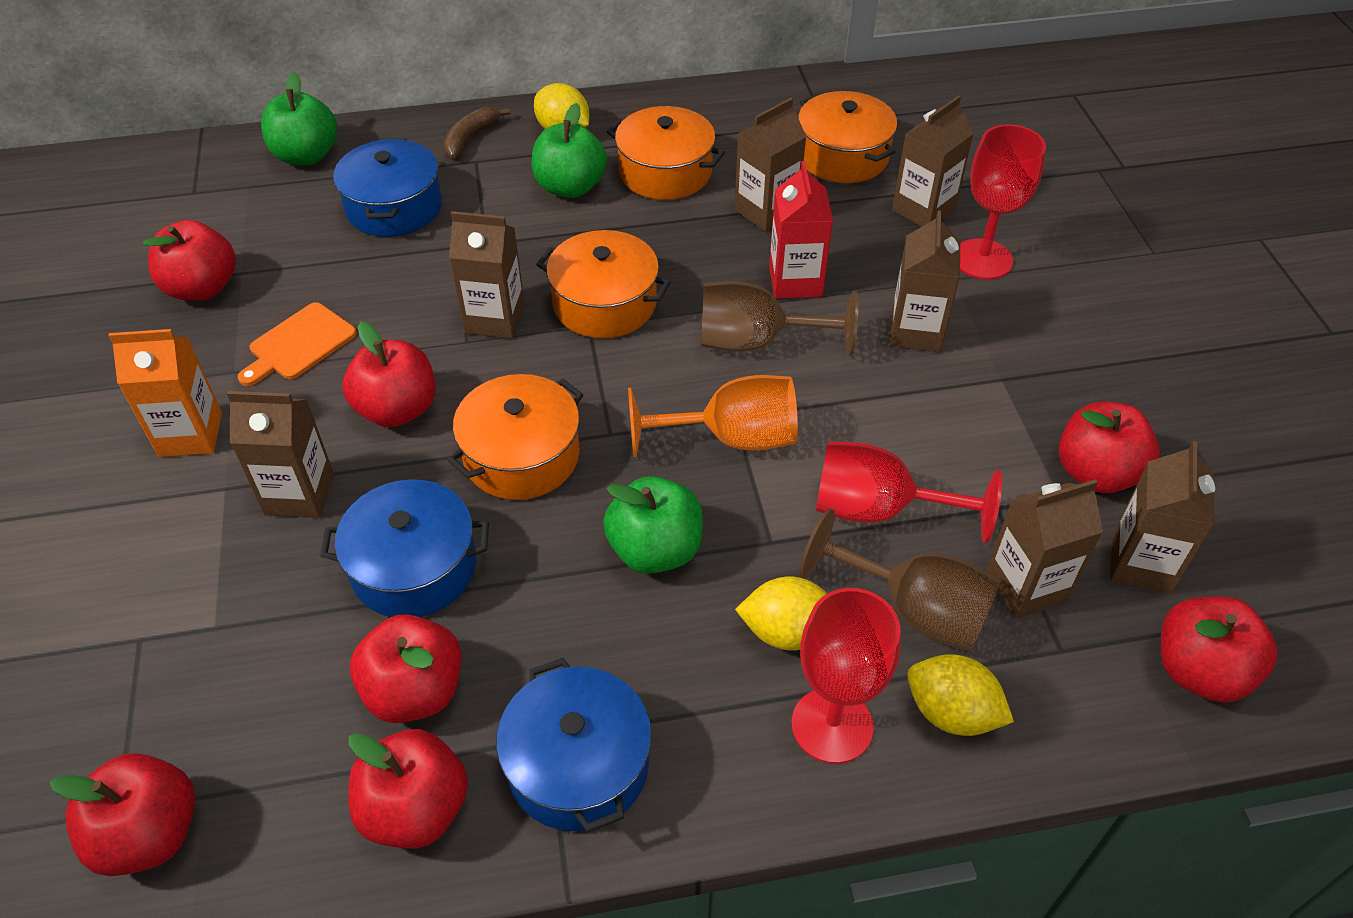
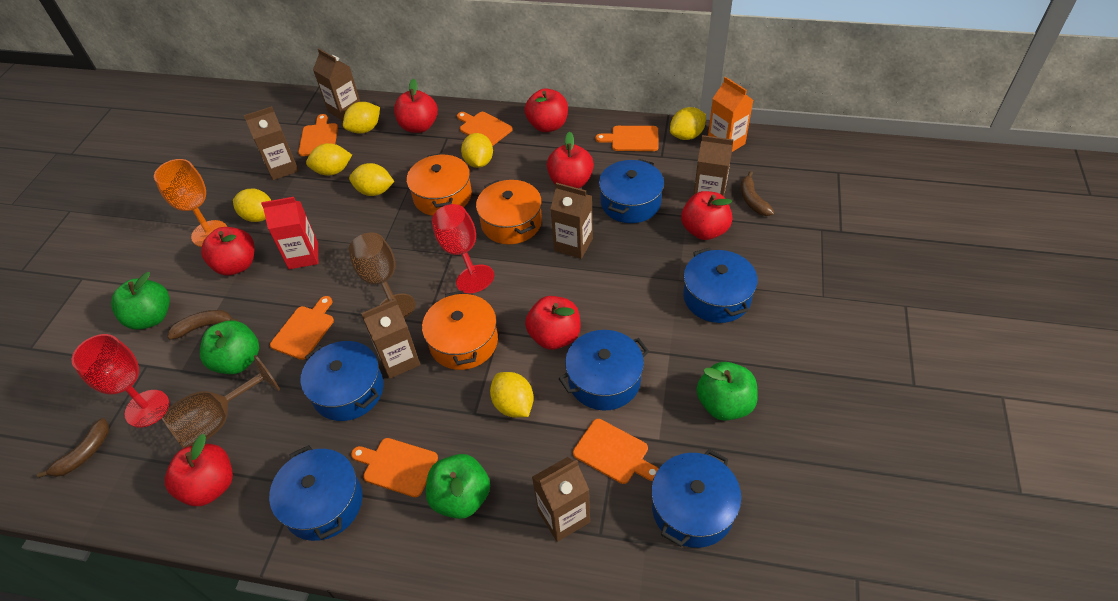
blue pot: 3 -> 6
brown banana: 1 -> 3
brown carton: 7 -> 6
green apple: 3 -> 4
orange cutting board: 1 -> 6
orange pot: 4 -> 3
red goblet: 3 -> 2
yellow lemon: 3 -> 7

